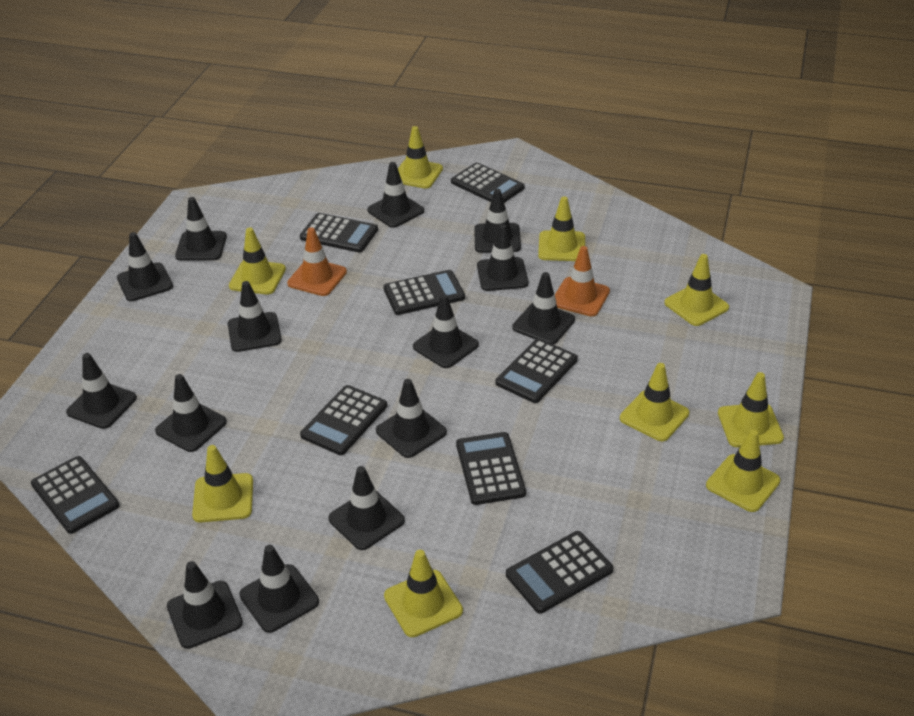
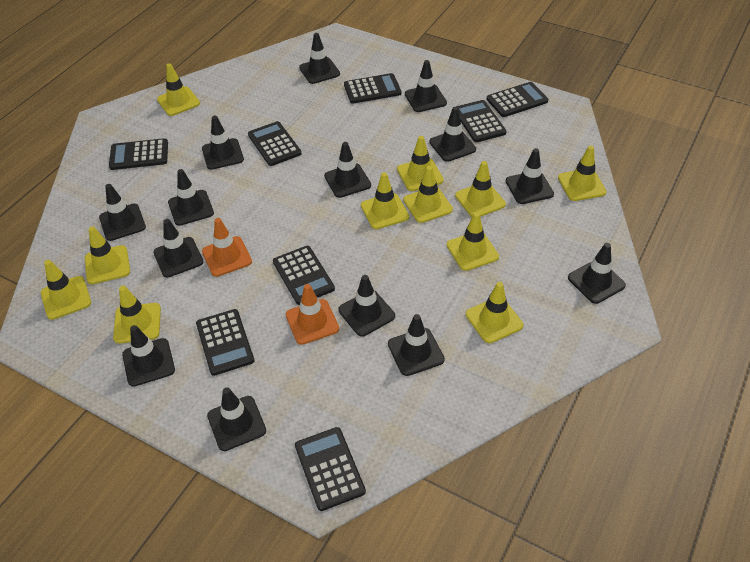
yellow traffic cone: 9 -> 11

